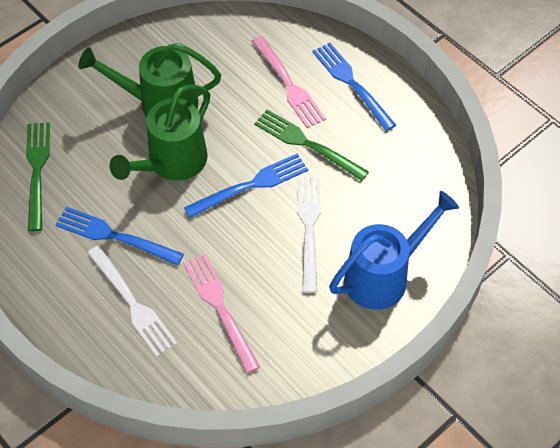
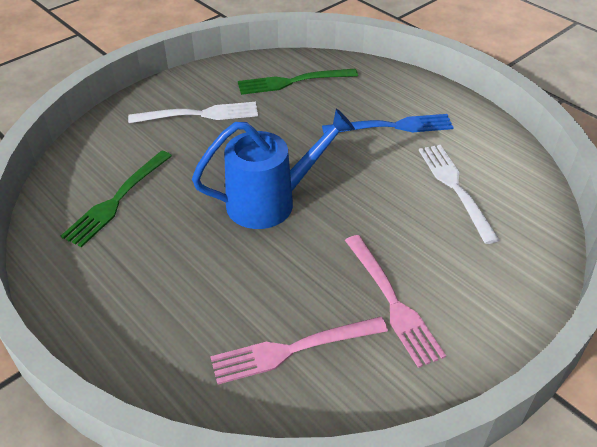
blue fork: 3 -> 1
green watering can: 2 -> 0

